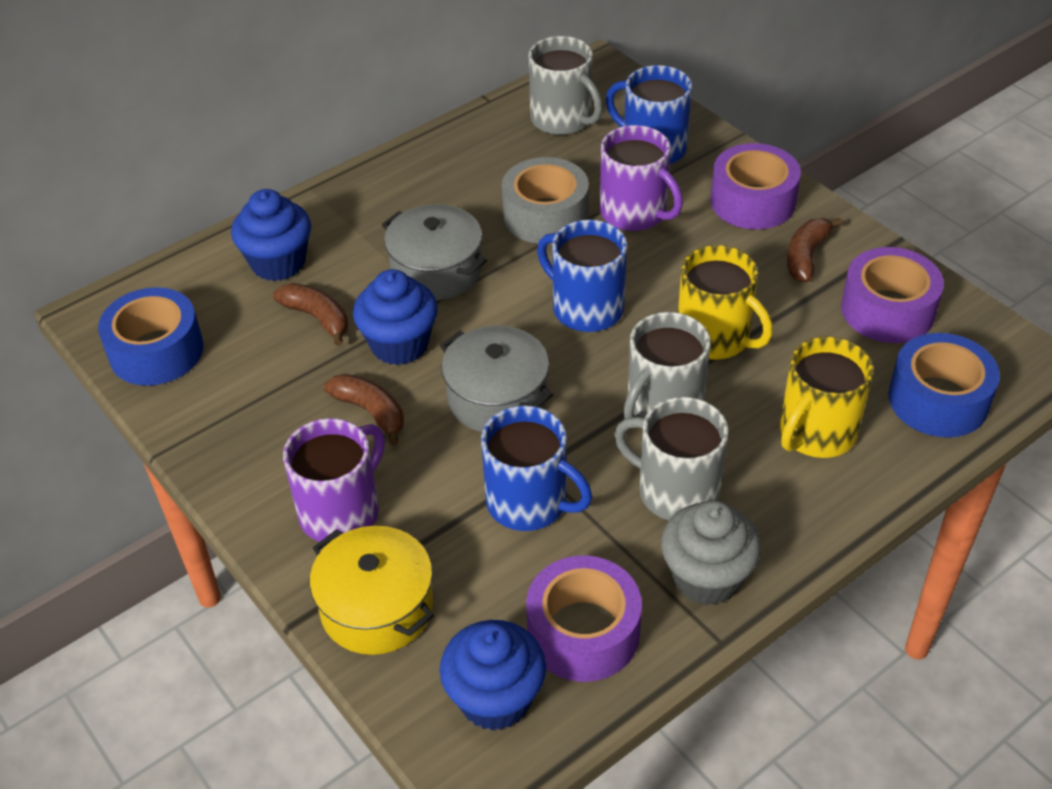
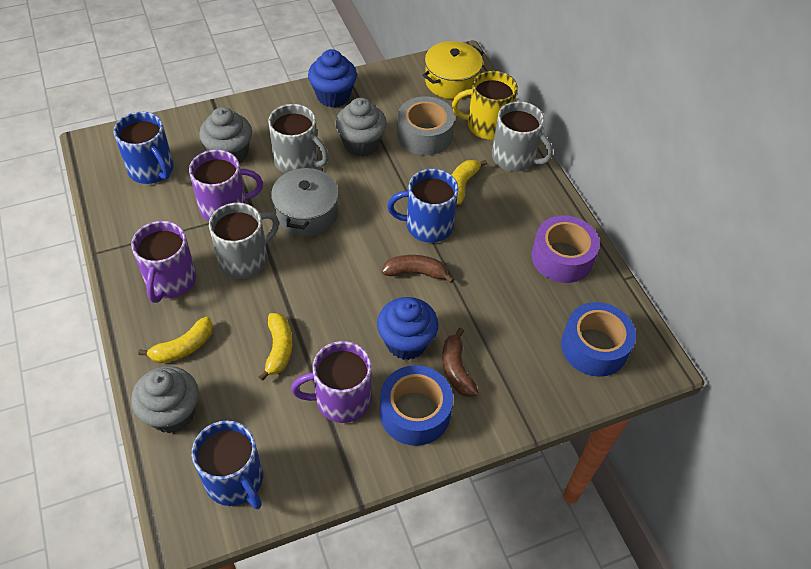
blue cupcake: 3 -> 2
brown banana: 3 -> 2
grey cupcake: 1 -> 3
grey pot: 2 -> 1
purple mug: 2 -> 3
purple tape: 3 -> 1
yellow banana: 0 -> 3
yellow mug: 2 -> 1

